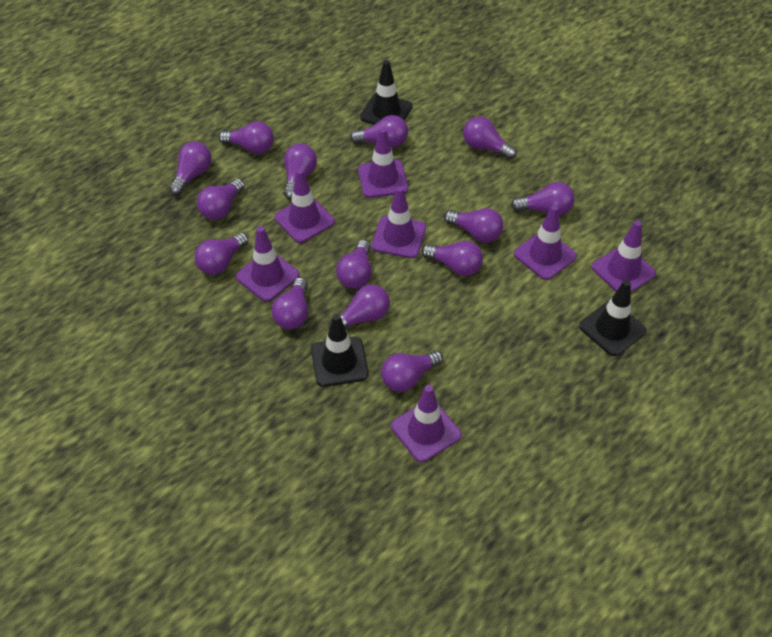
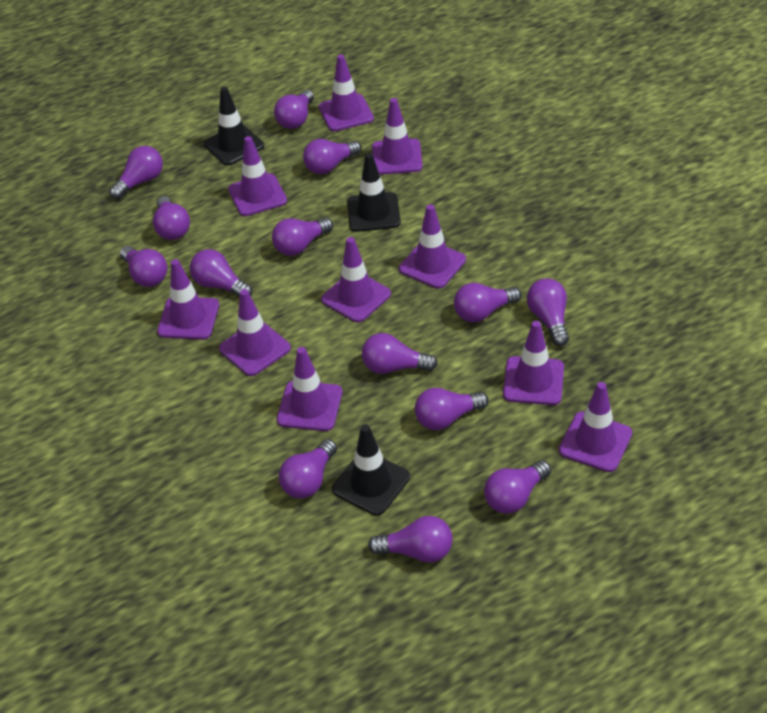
purple traffic cone: 7 -> 10

